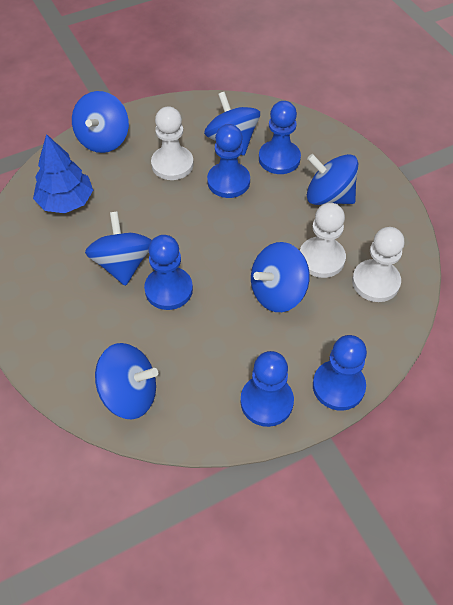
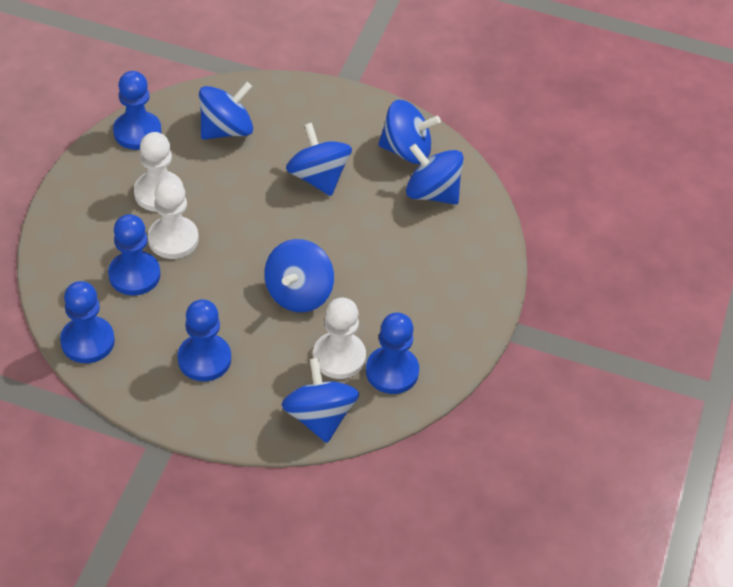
blue tree: 1 -> 0

